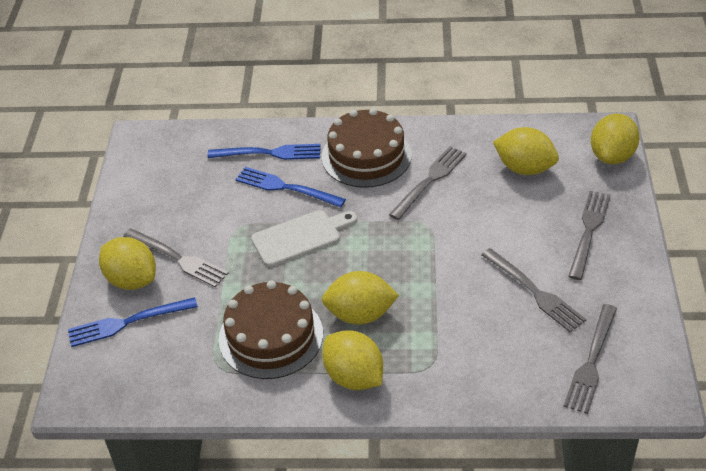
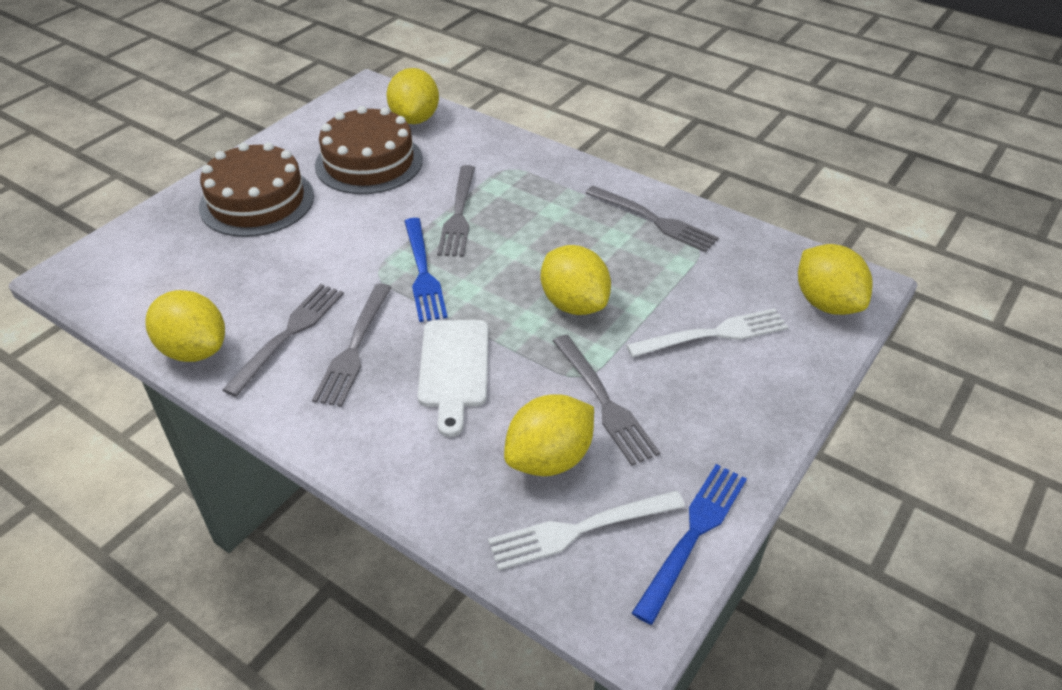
blue fork: 3 -> 2
white fork: 0 -> 2

